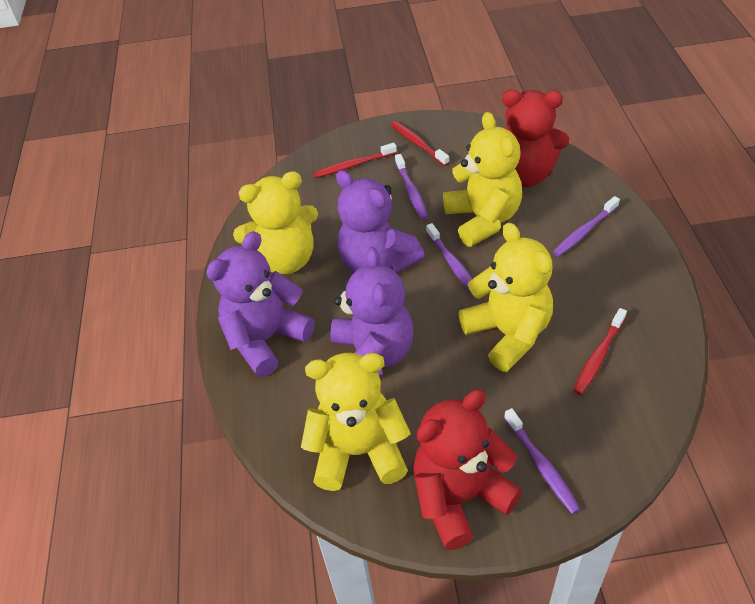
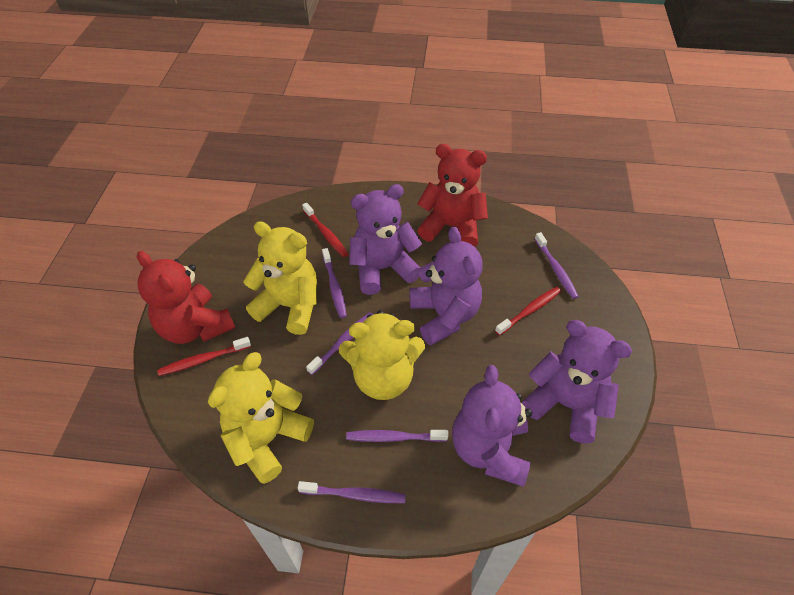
purple teddy bear: 3 -> 4
purple toothbrush: 4 -> 5
yellow teddy bear: 4 -> 3

